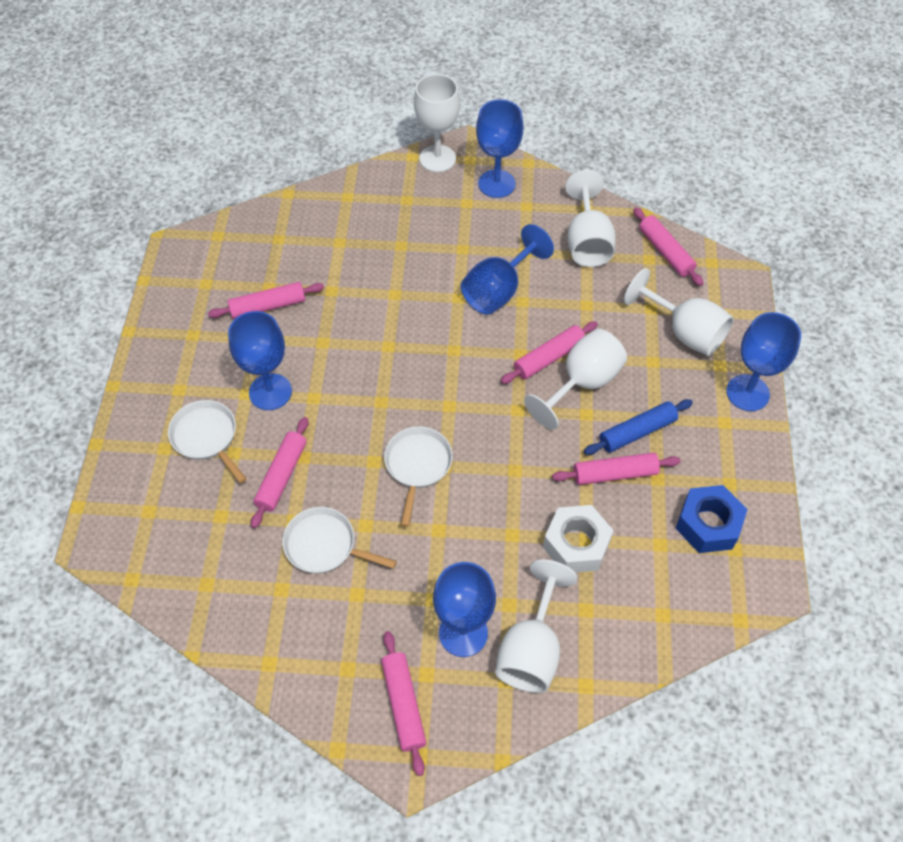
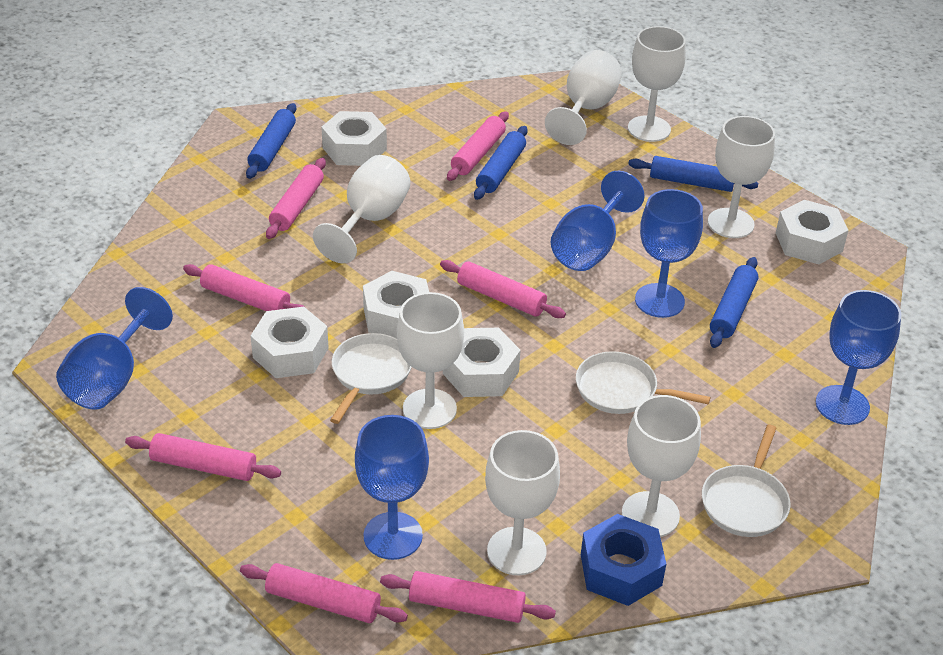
blue rolling pin: 1 -> 4
pink rolling pin: 6 -> 7
white goblet: 5 -> 7
white nut: 1 -> 5

